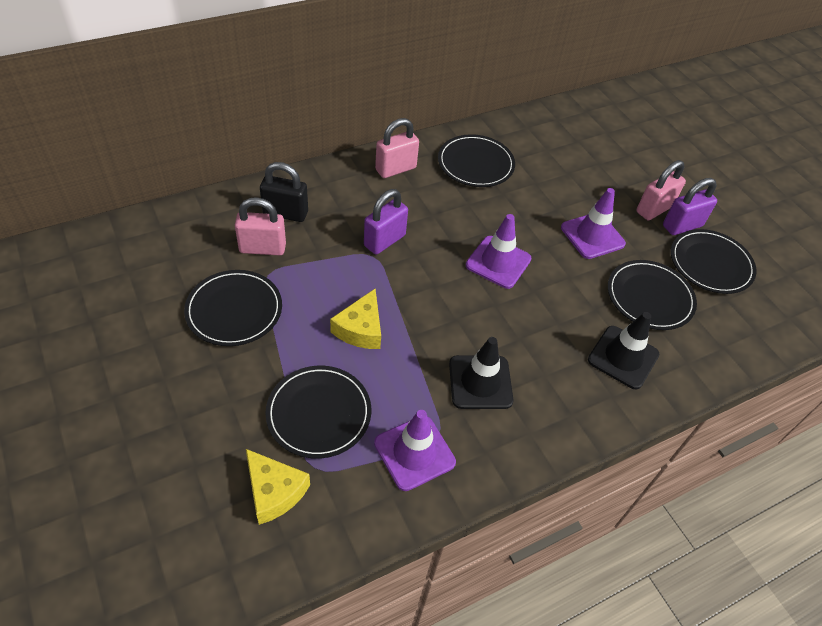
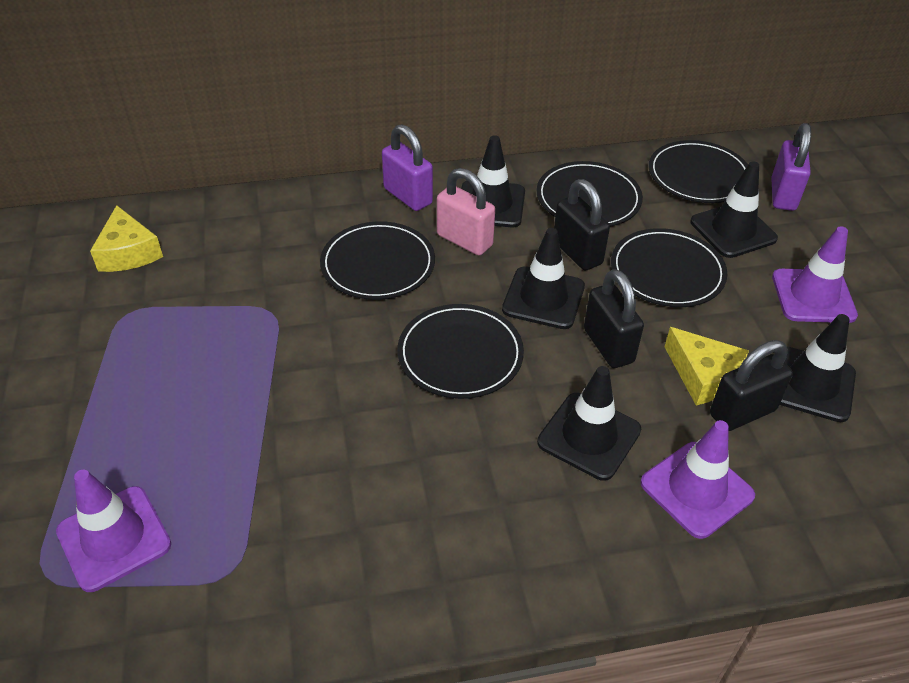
black padlock: 1 -> 3
black traffic cone: 2 -> 5
pink padlock: 3 -> 1

